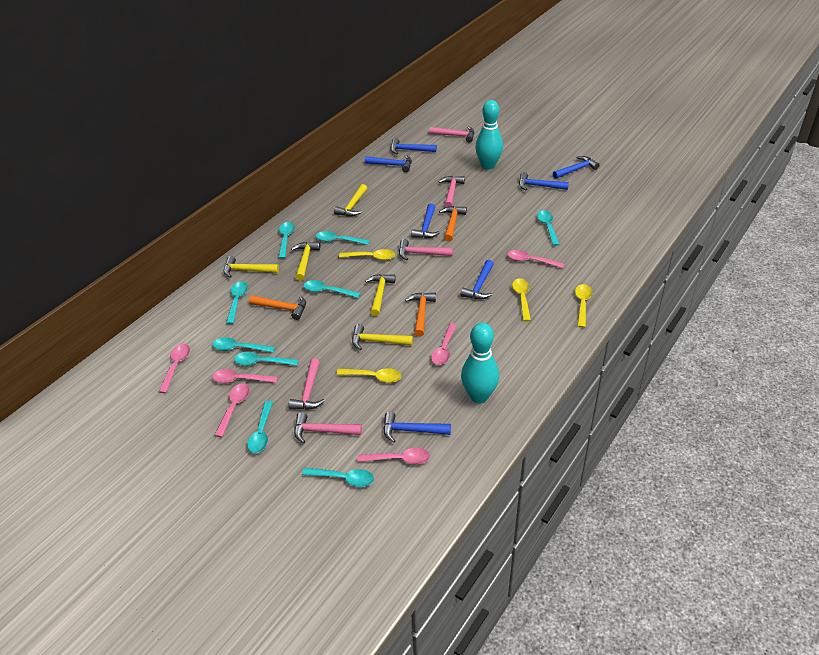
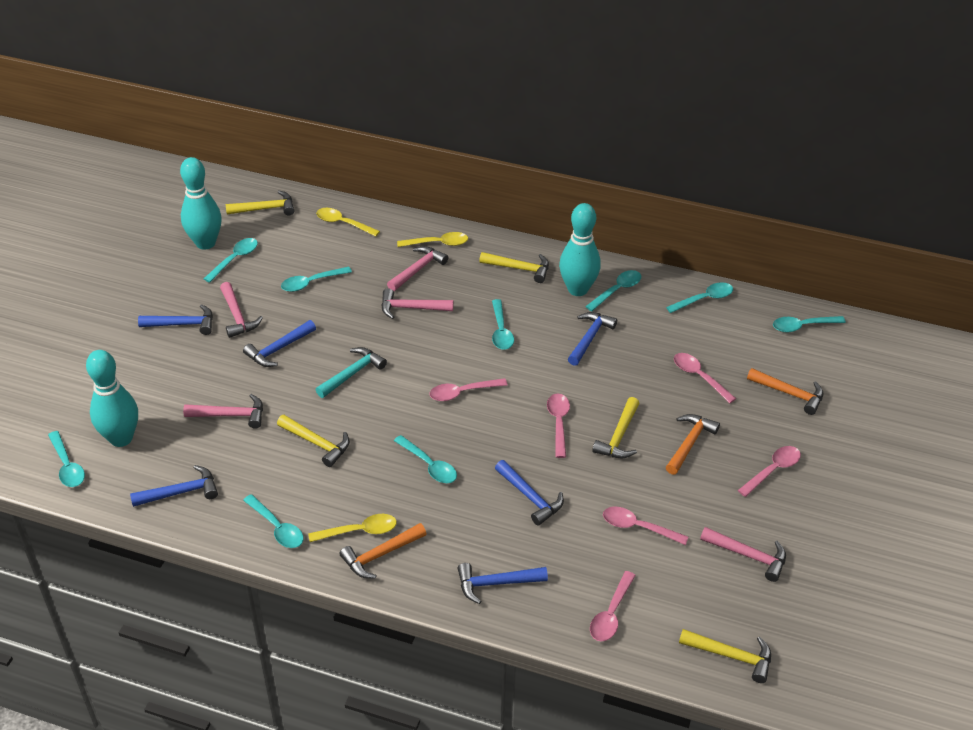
blue hammer: 7 -> 6
turquoise bowling pin: 2 -> 3
turquoise hammer: 0 -> 1
yellow spoon: 4 -> 3

